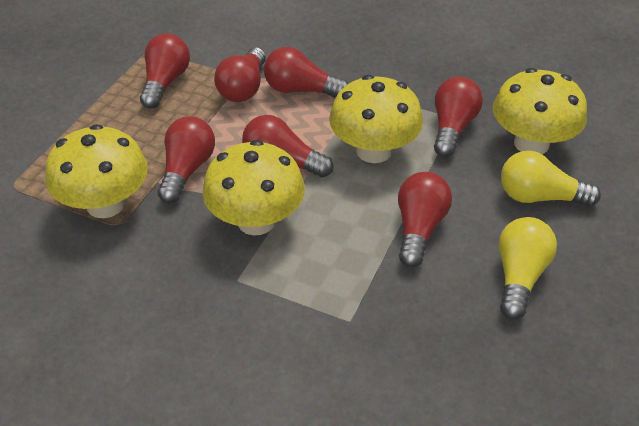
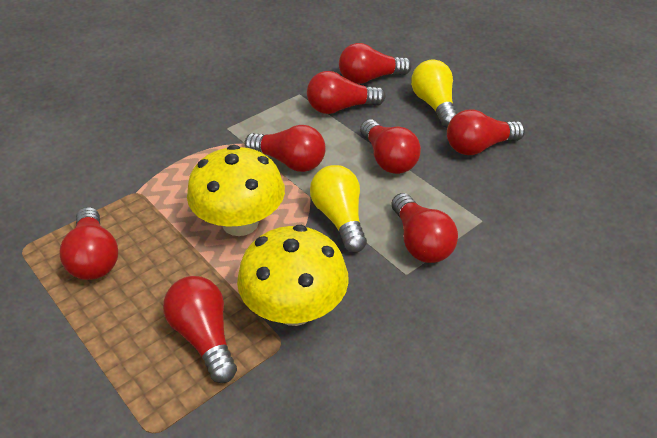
red light bulb: 7 -> 8
yellow mushroom: 4 -> 2

